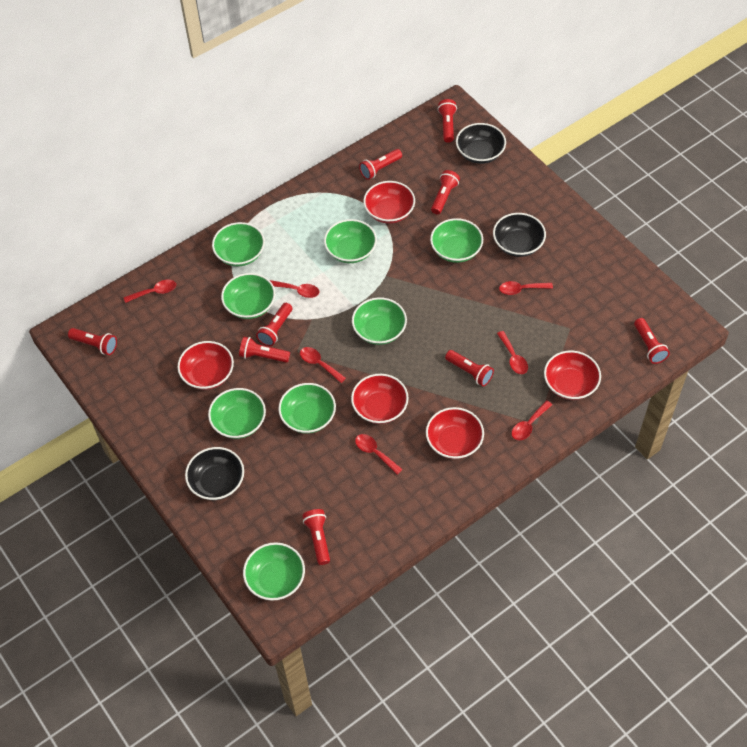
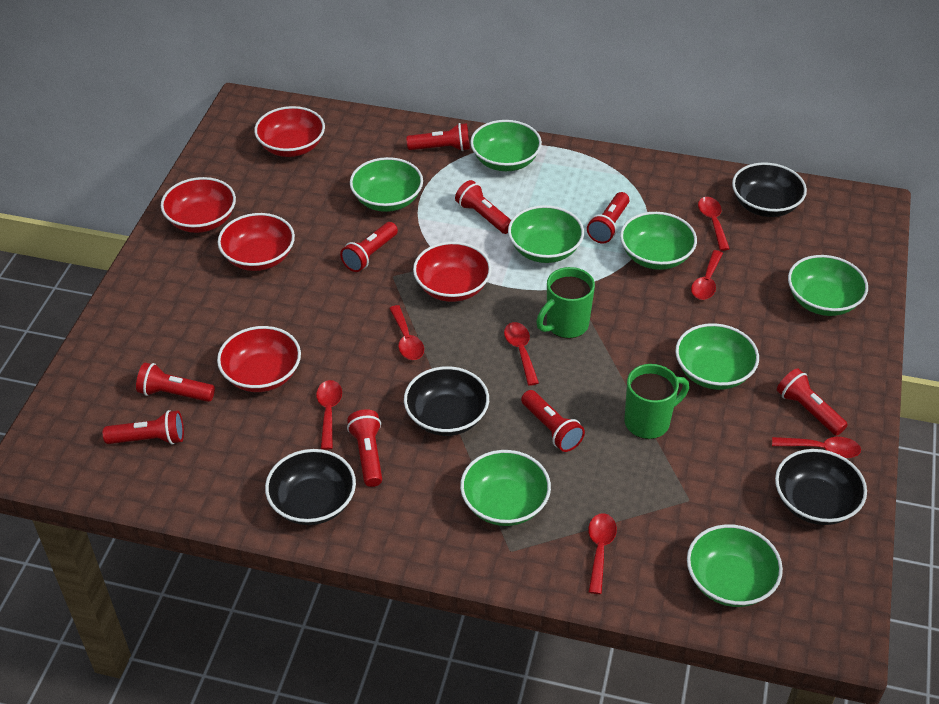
black bowl: 3 -> 4
green mug: 0 -> 2

